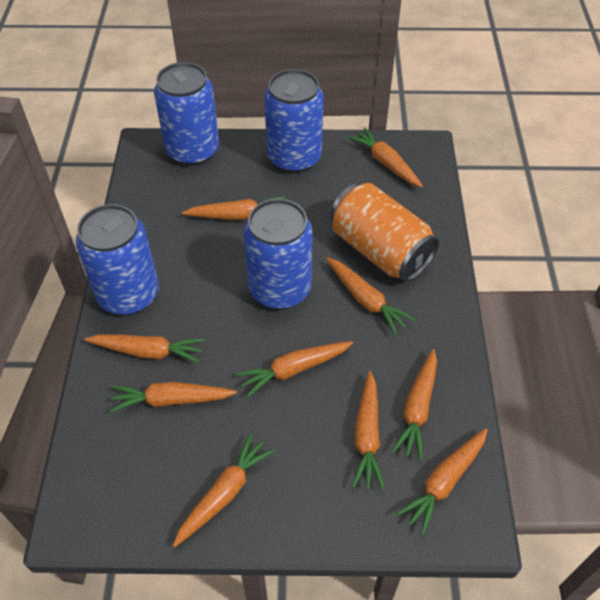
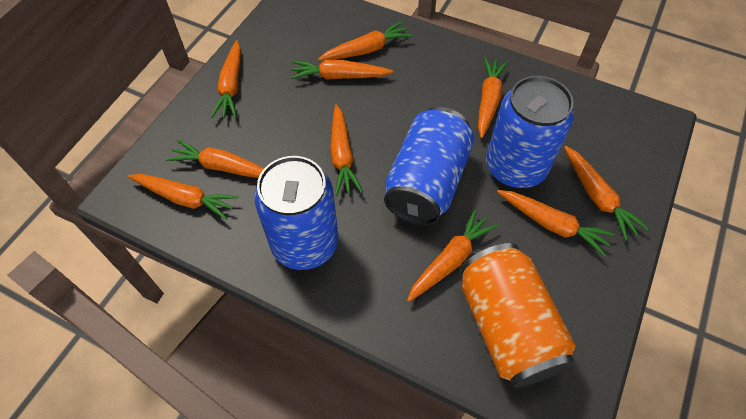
blue can: 4 -> 3

